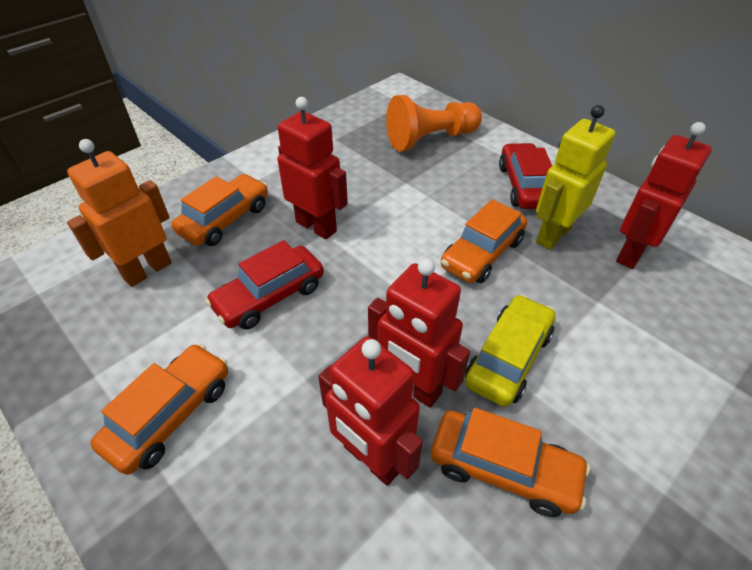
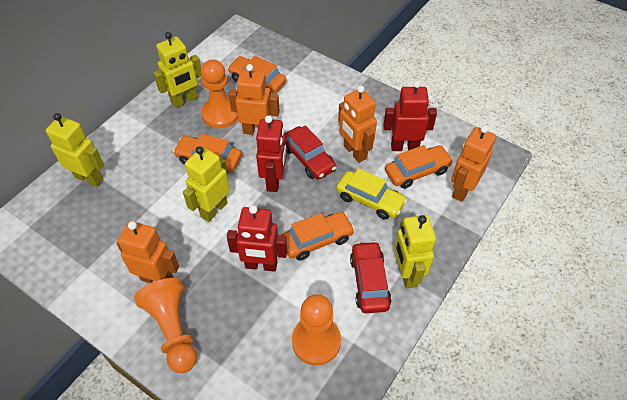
orange pawn: 1 -> 3
orange robot: 1 -> 4
red robot: 4 -> 3
yellow robot: 1 -> 4

